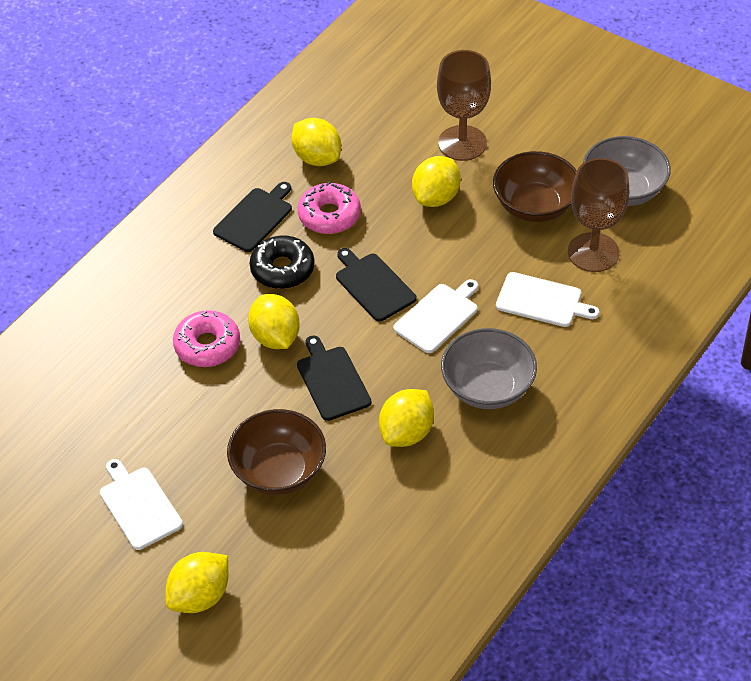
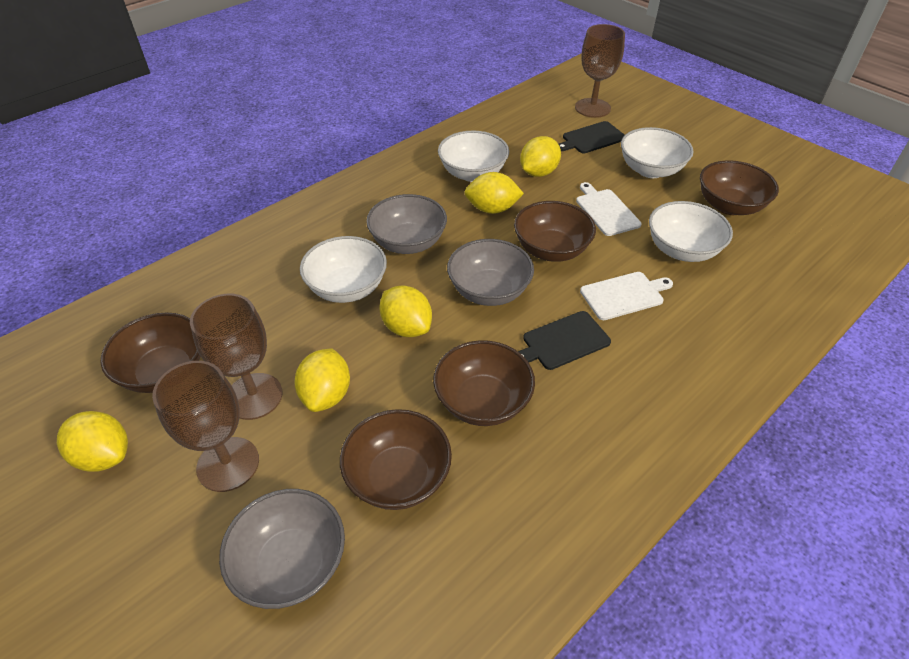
black cutting board: 3 -> 2
black donut: 1 -> 0
brown bowl: 2 -> 5
brown goblet: 2 -> 3
grey bowl: 2 -> 3
pink donut: 2 -> 0
white bowl: 0 -> 4
white cutting board: 3 -> 2

